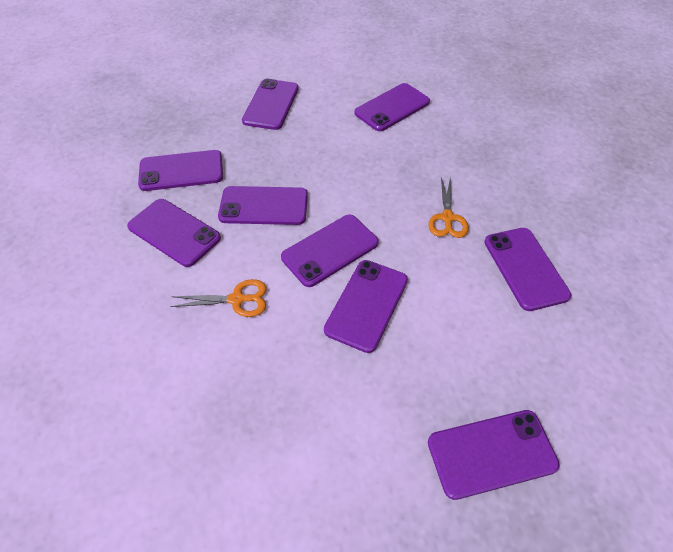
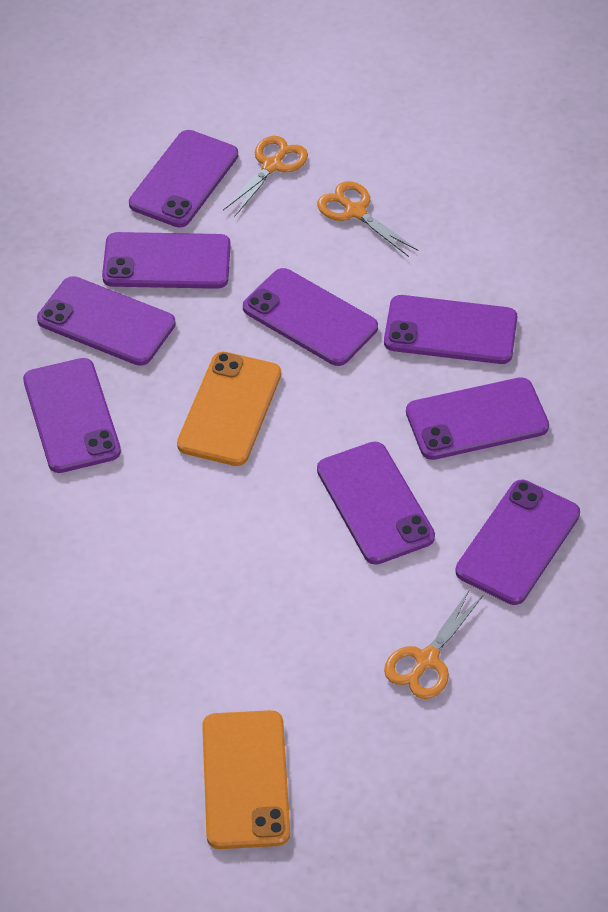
orange phone: 0 -> 2
orange scissors: 2 -> 3

